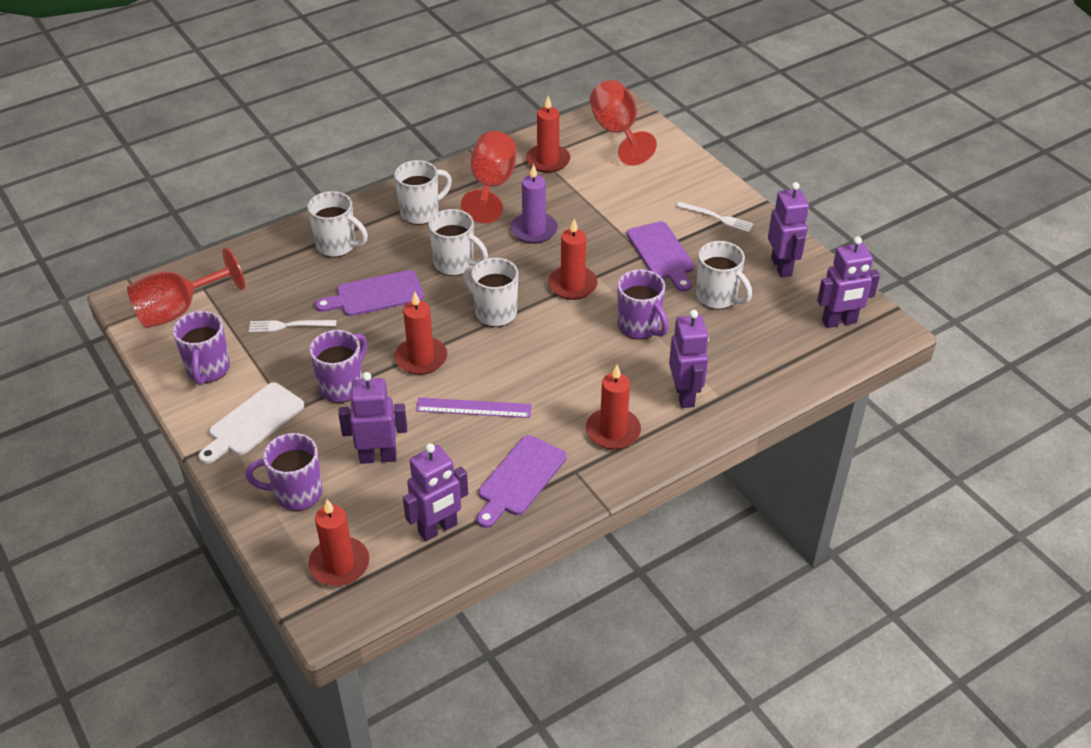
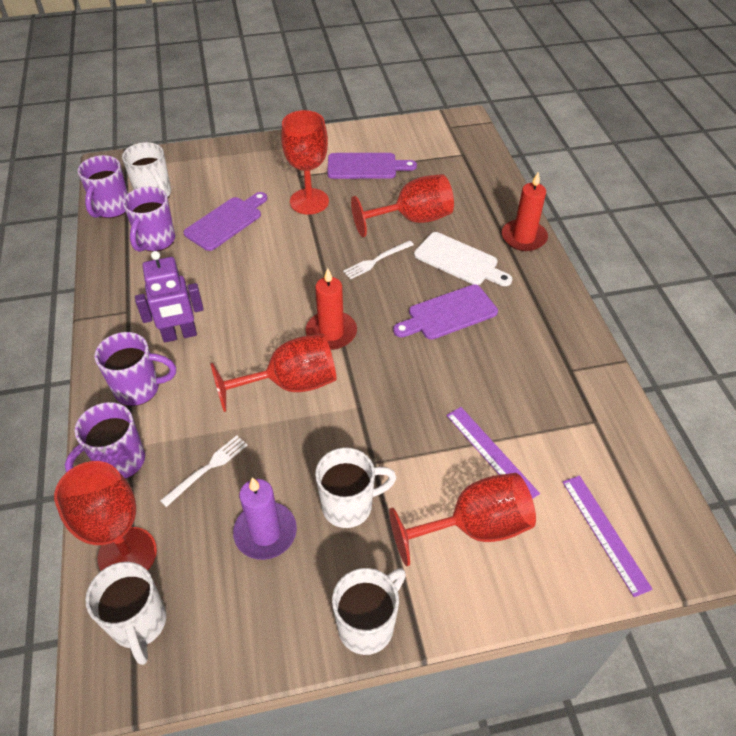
purple robot: 5 -> 1
purple ruler: 1 -> 2
red candle: 5 -> 2
red goblet: 3 -> 5
white mug: 5 -> 4

